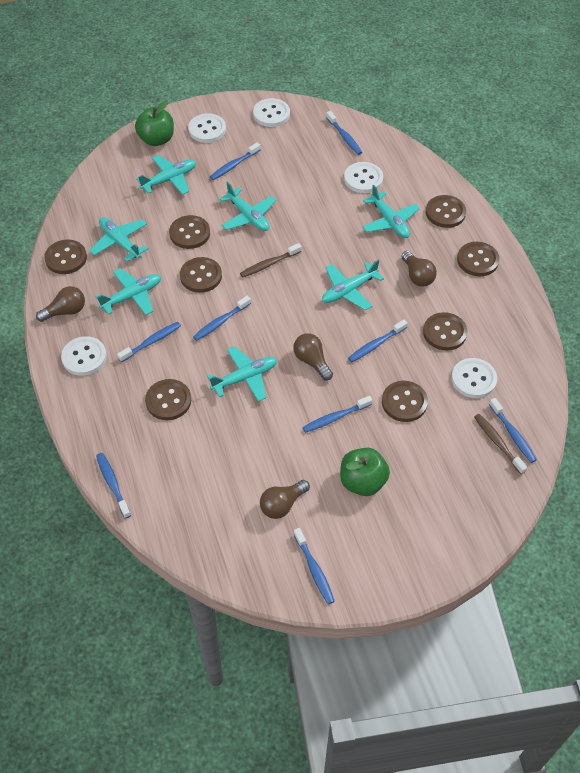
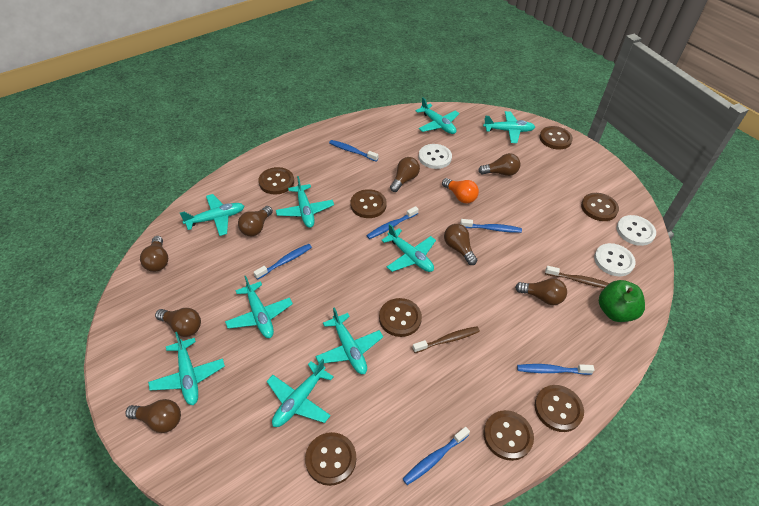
blue toothbrush: 9 -> 6
brown light bulb: 4 -> 8
green apple: 2 -> 1
orange light bulb: 0 -> 1
turquoise plane: 7 -> 9
white button: 5 -> 3

